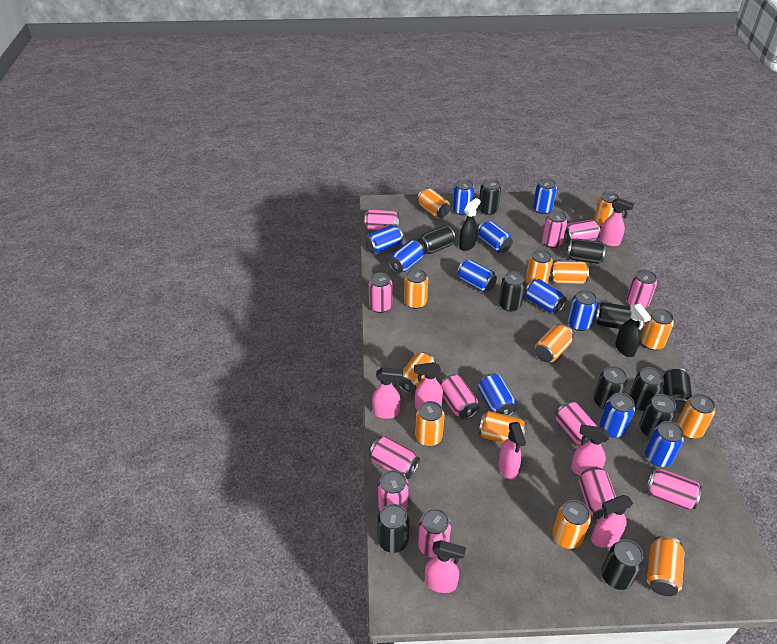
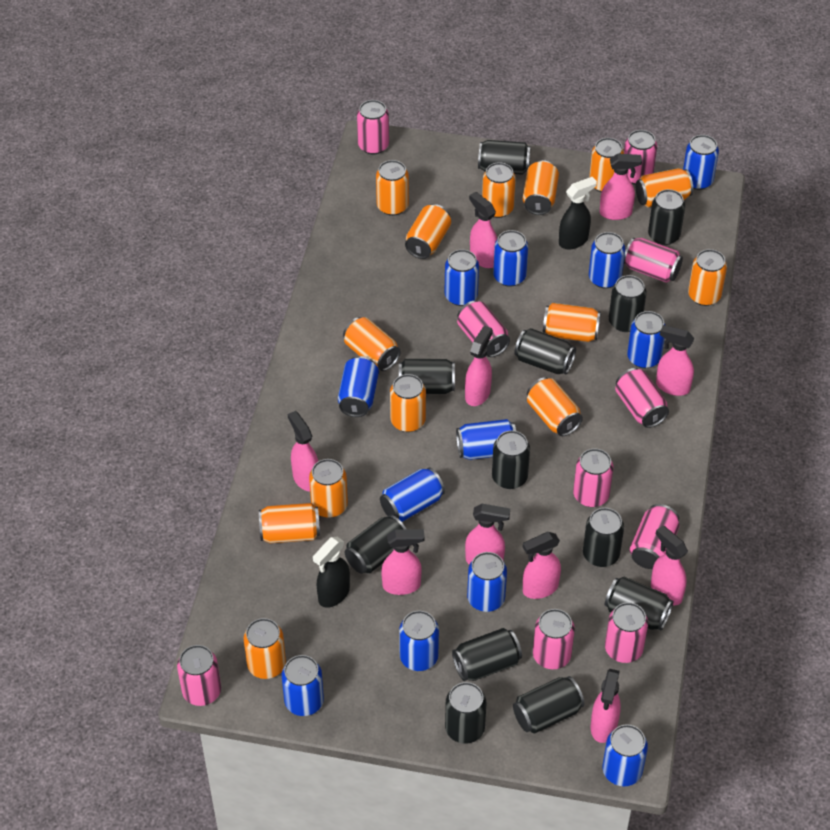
black can: 11 -> 12
blue can: 11 -> 12
orange can: 13 -> 14
pink can: 12 -> 10
pink spray bottle: 7 -> 10

